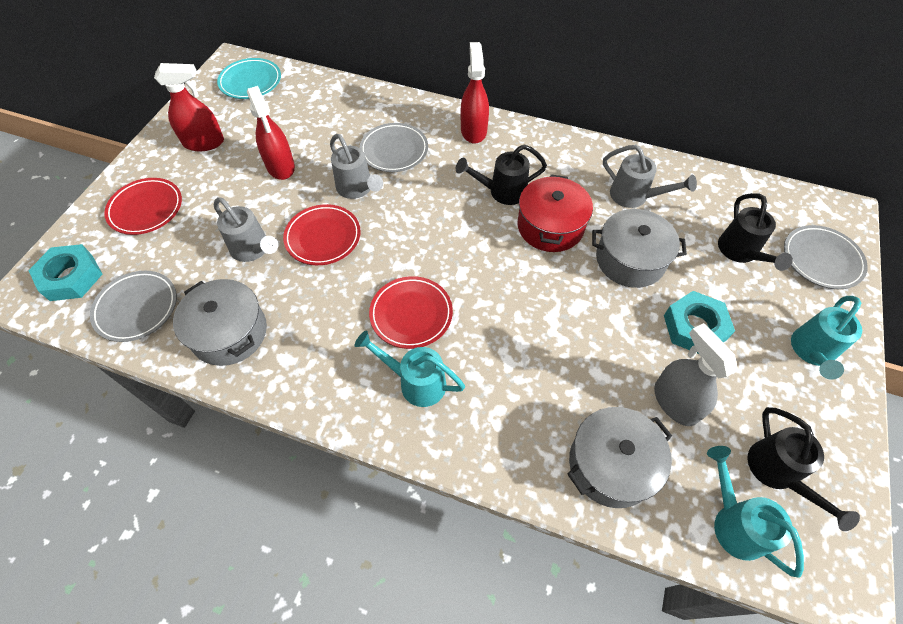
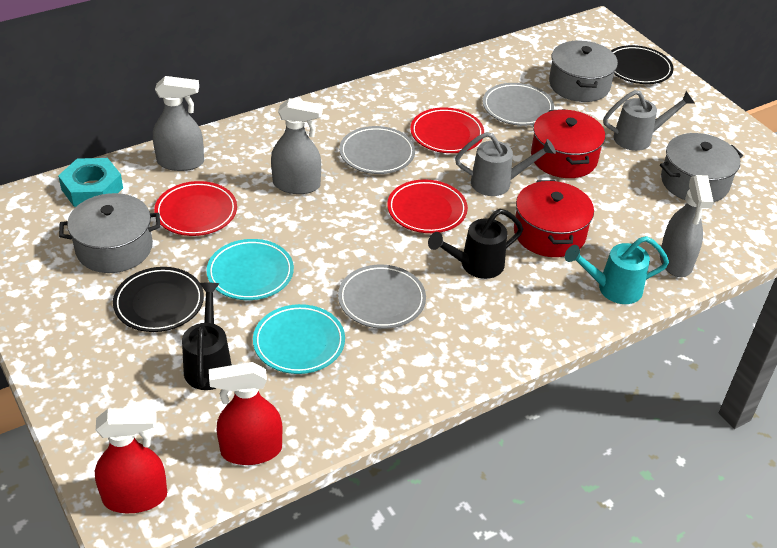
black plate: 0 -> 2
black watering can: 3 -> 2
grey spray bottle: 1 -> 3
grey watering can: 3 -> 2
red pot: 1 -> 2
red spray bottle: 3 -> 2
turquoise nut: 2 -> 1
turquoise plate: 1 -> 2
turquoise watering can: 3 -> 1

